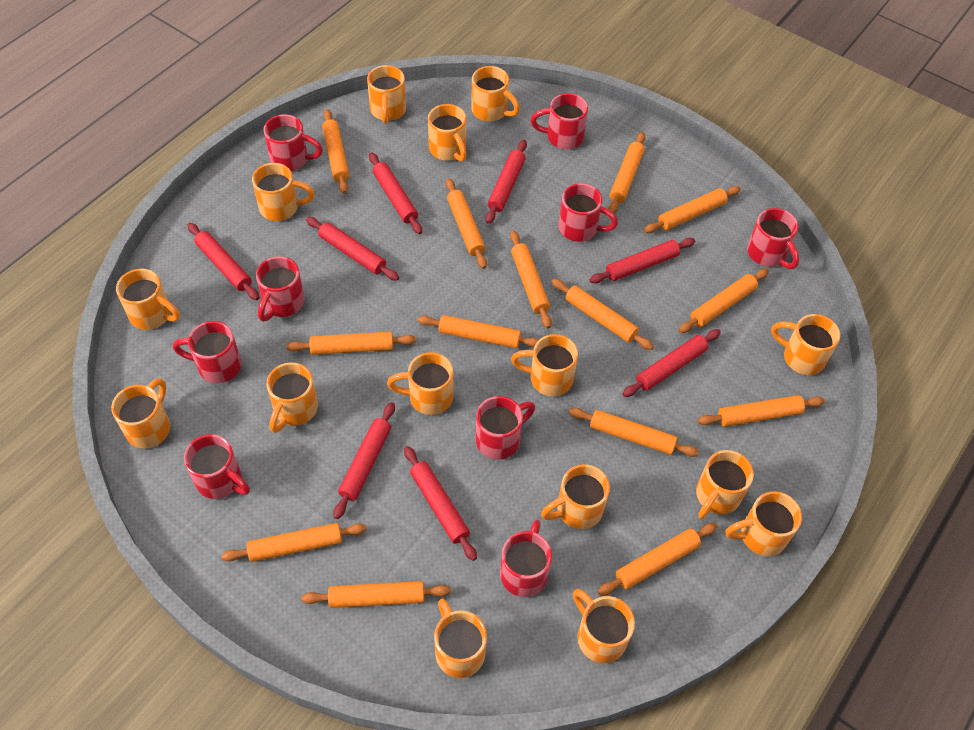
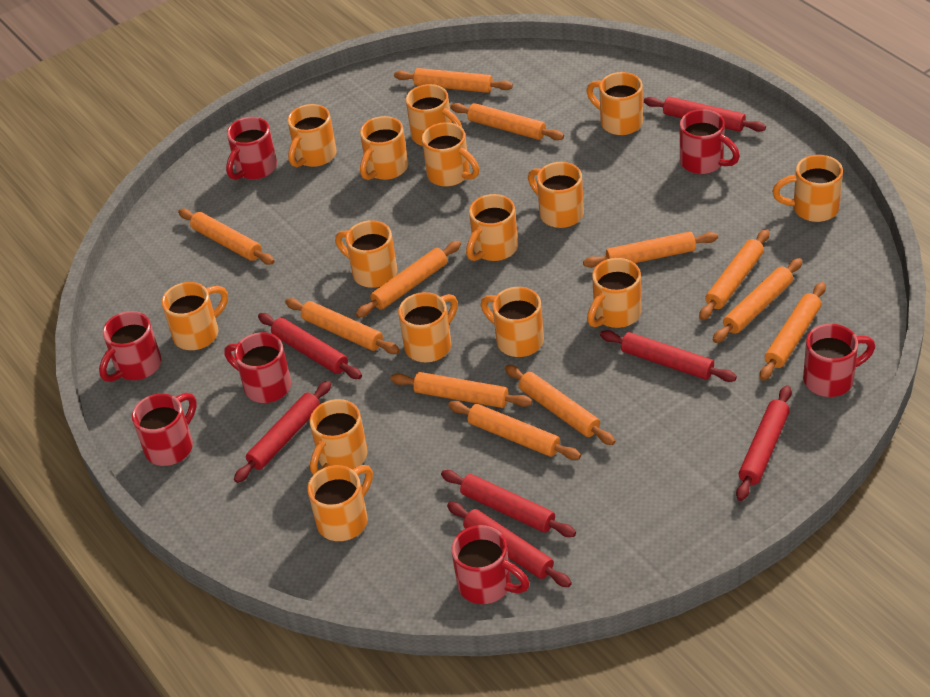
orange rolling pin: 14 -> 12
red mug: 9 -> 7
red rolling pin: 8 -> 7

